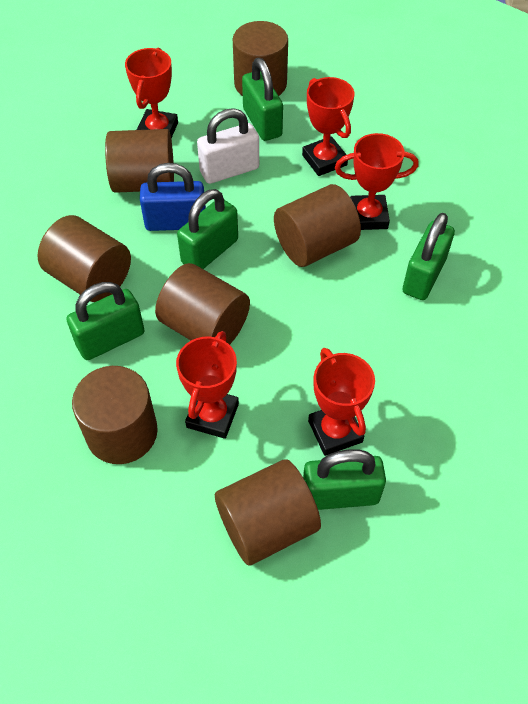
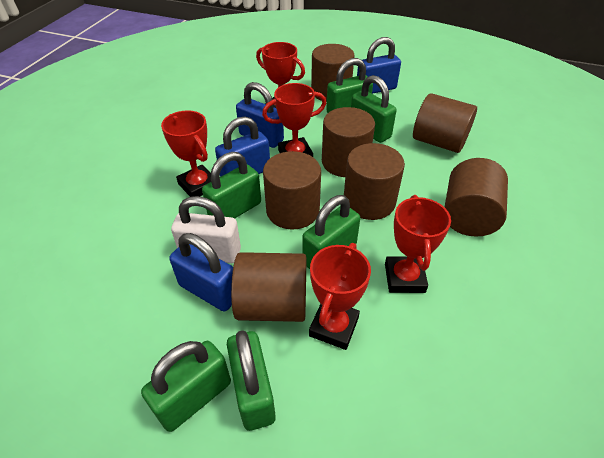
blue padlock: 1 -> 4
green padlock: 5 -> 6

